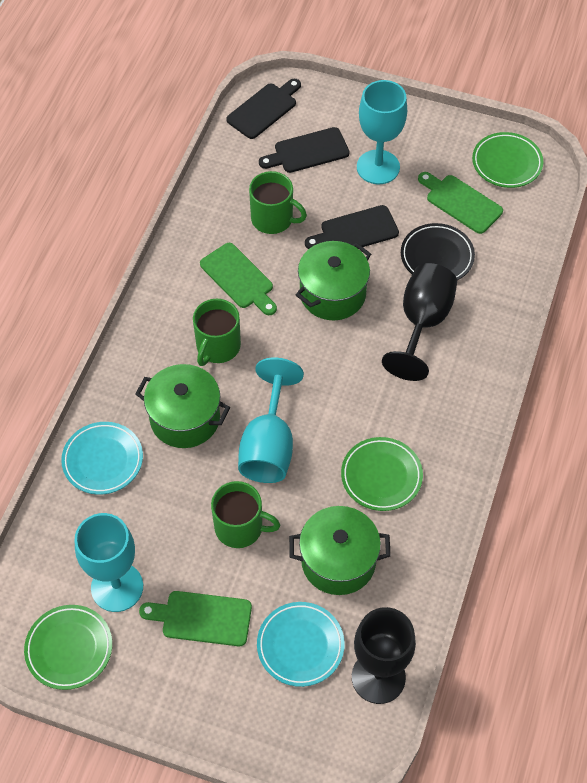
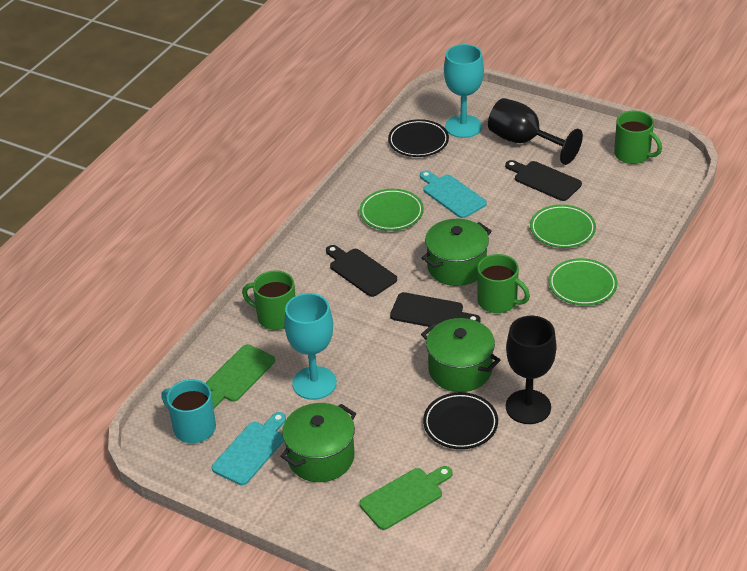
black plate: 1 -> 2
green cutting board: 3 -> 2
turquoise cutting board: 0 -> 2
turquoise goblet: 3 -> 2
turquoise mug: 0 -> 1
turquoise plate: 2 -> 0

